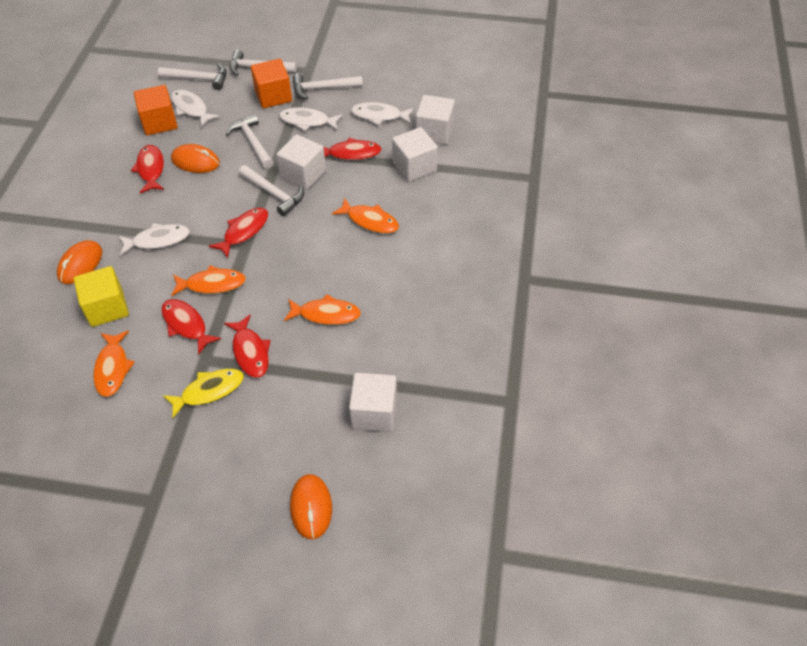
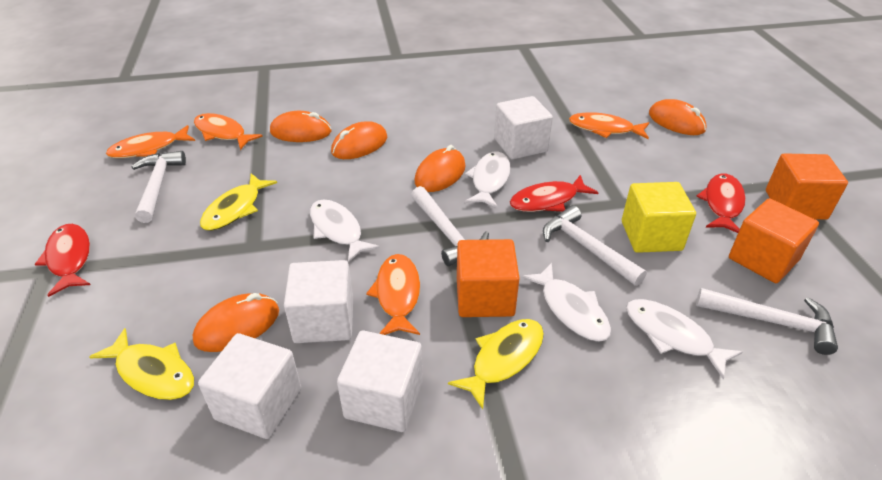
orange cube: 2 -> 3
orange mouse: 3 -> 5
red fish: 5 -> 3
white hammer: 5 -> 4
yellow fish: 1 -> 3

